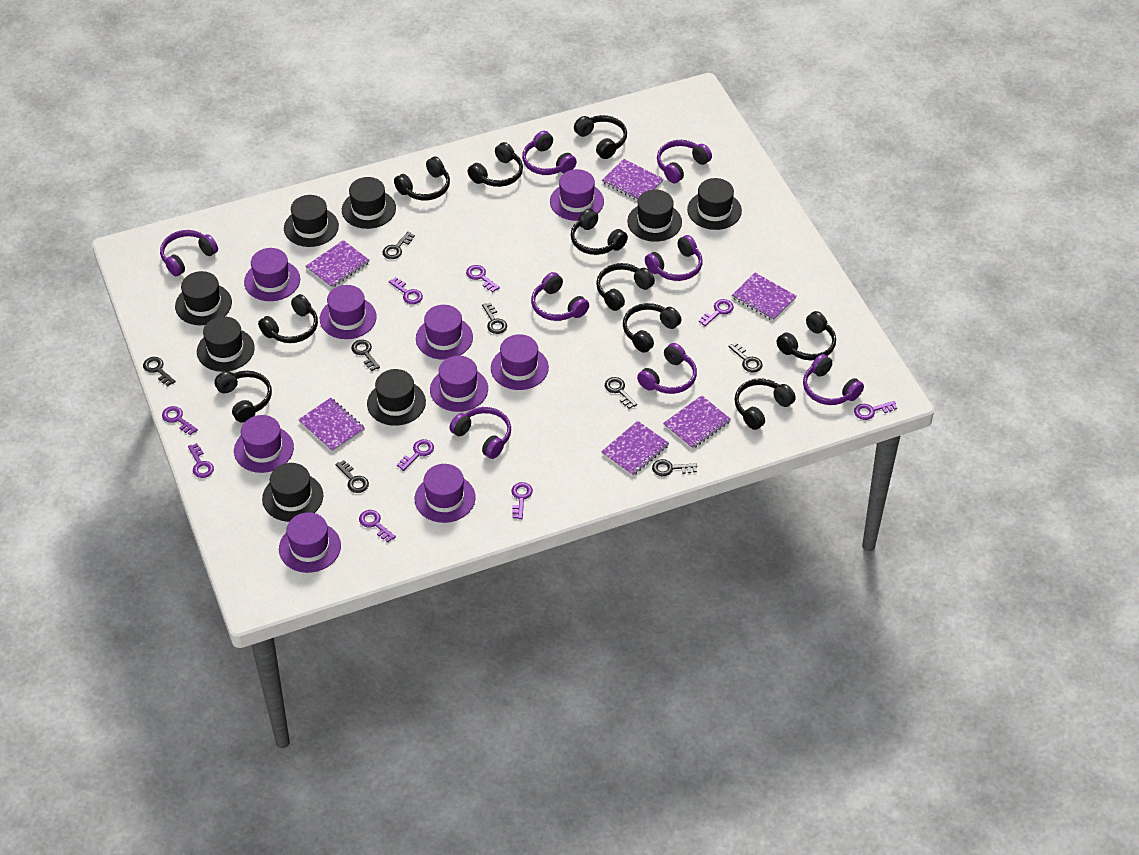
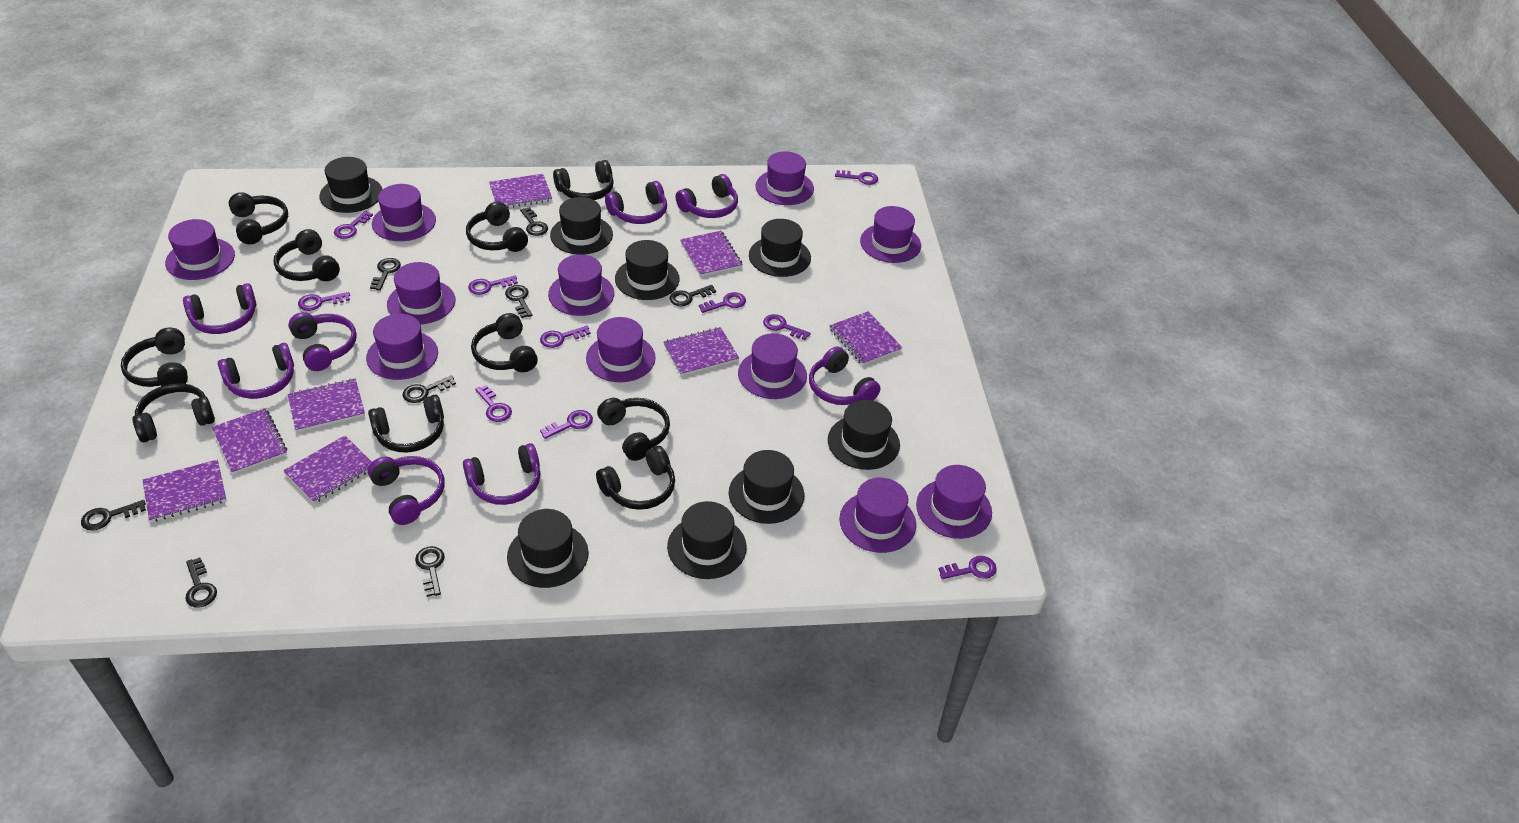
purple hat: 9 -> 11
purple key: 9 -> 10
purple notebook: 6 -> 8

